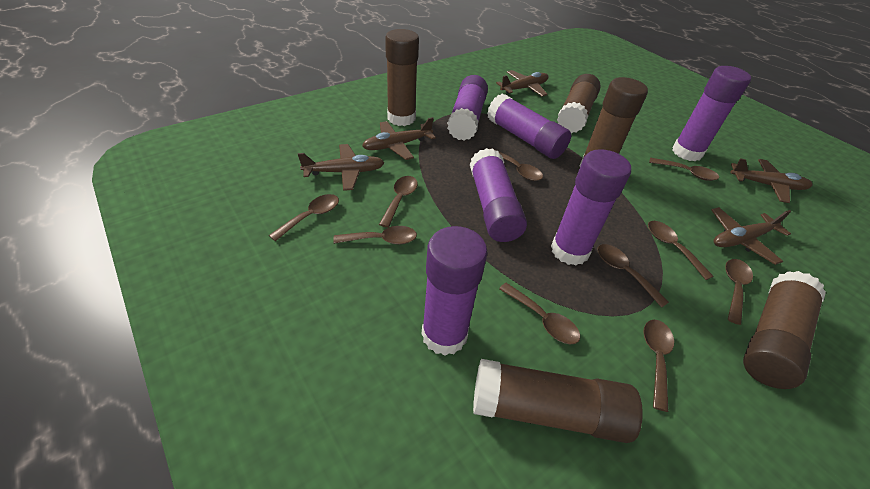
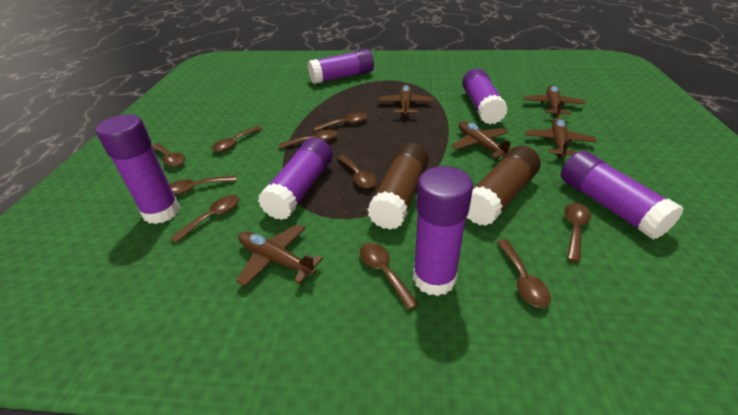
brown glue stick: 5 -> 2

